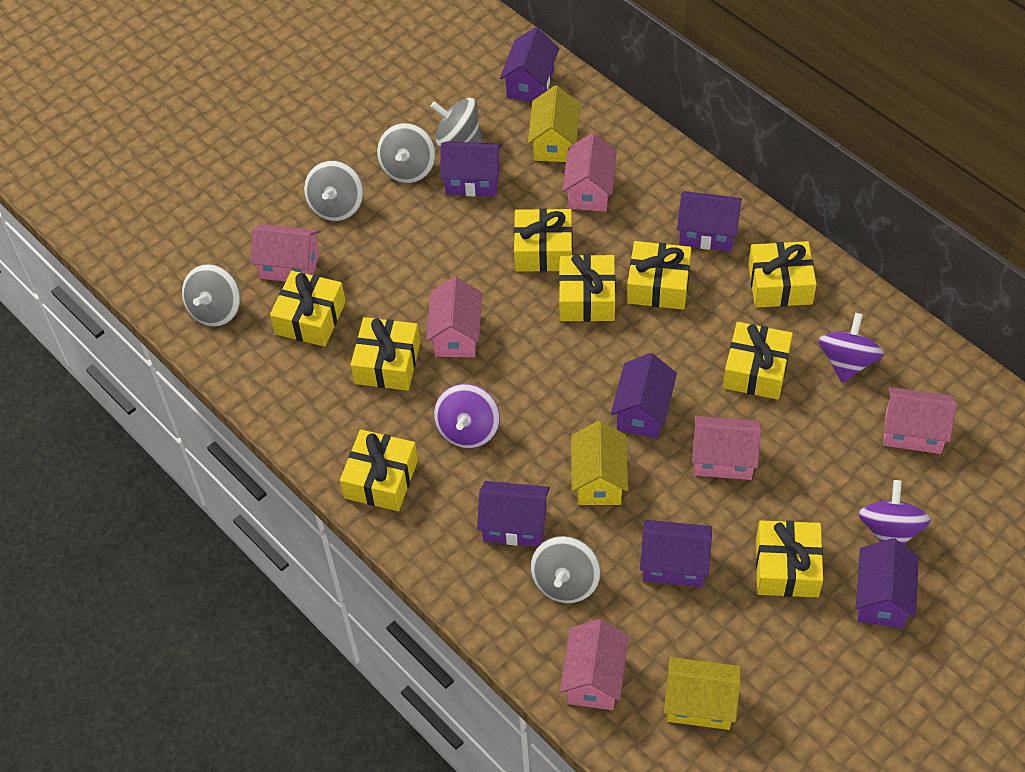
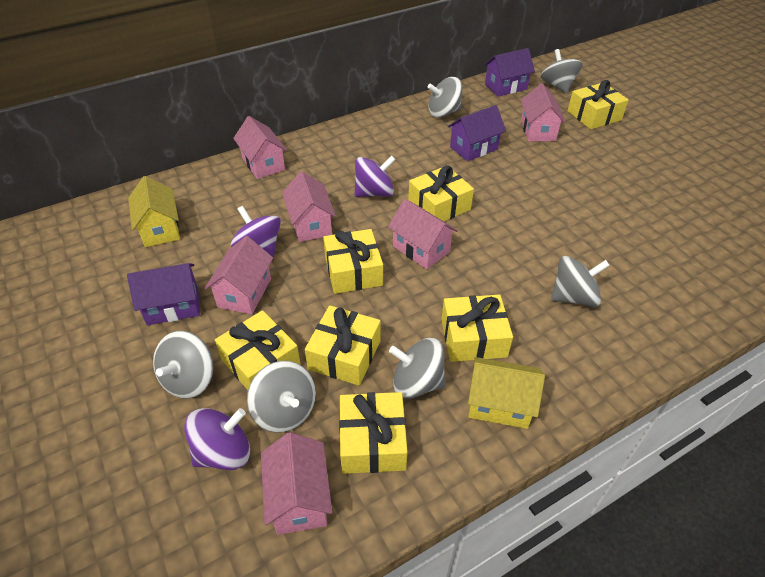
grey spinning top: 5 -> 6
purple house: 7 -> 3
yellow gift: 9 -> 7
yellow house: 3 -> 2

